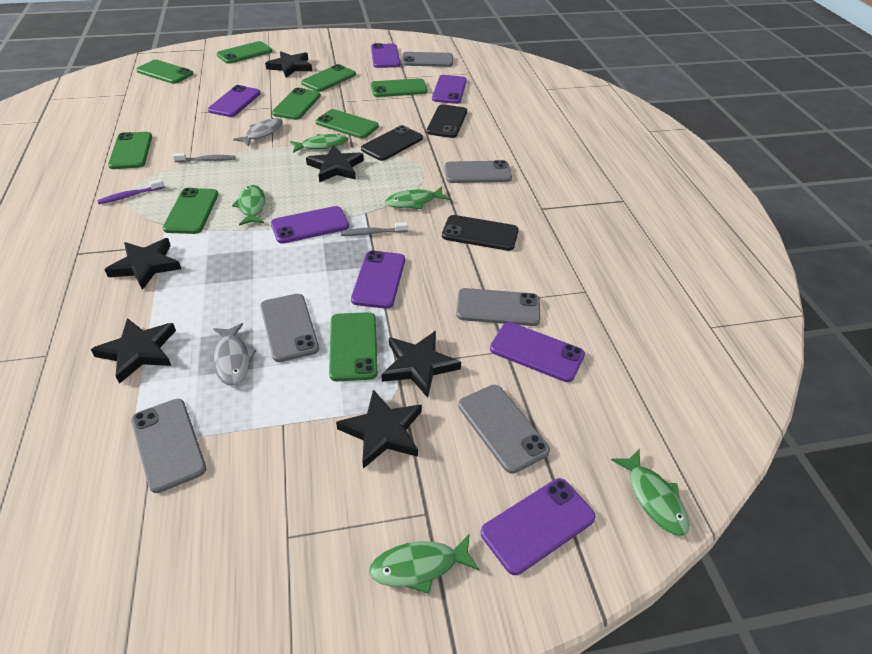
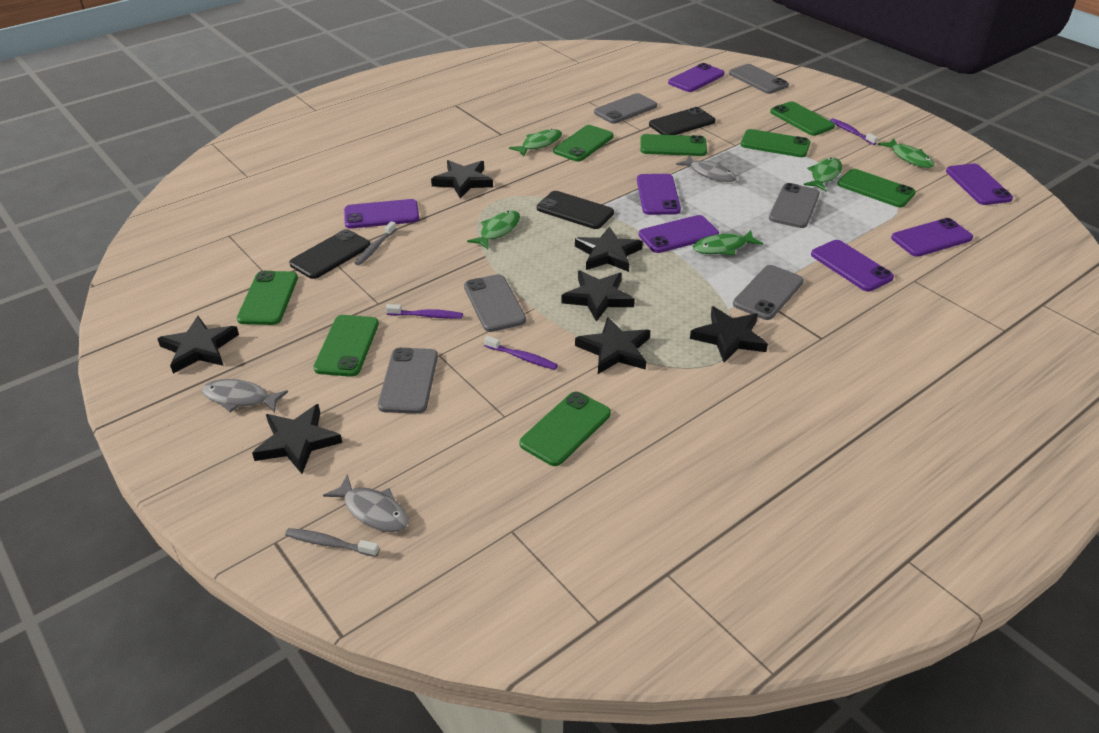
black star: 6 -> 7
green phone: 9 -> 8
grey fish: 2 -> 3
purple toothbrush: 1 -> 3

